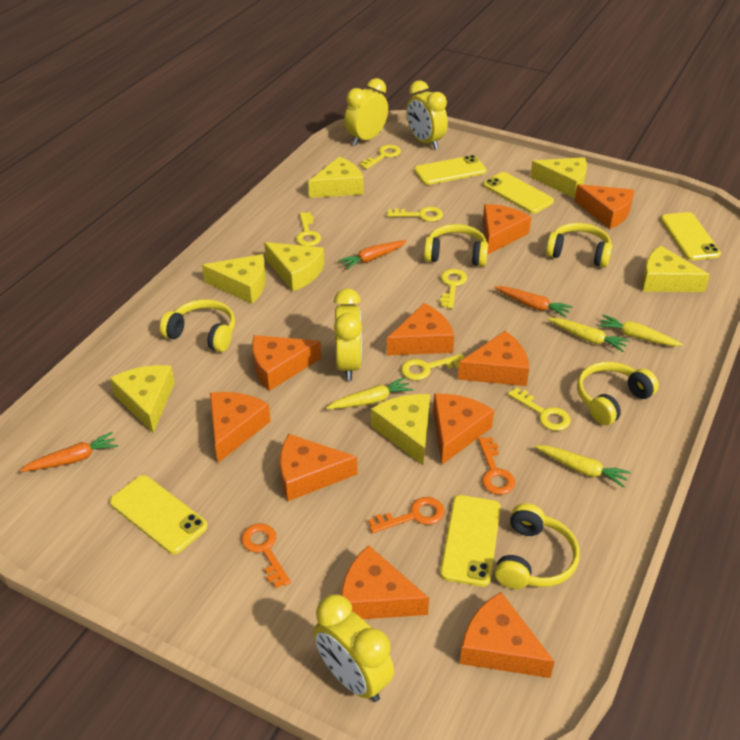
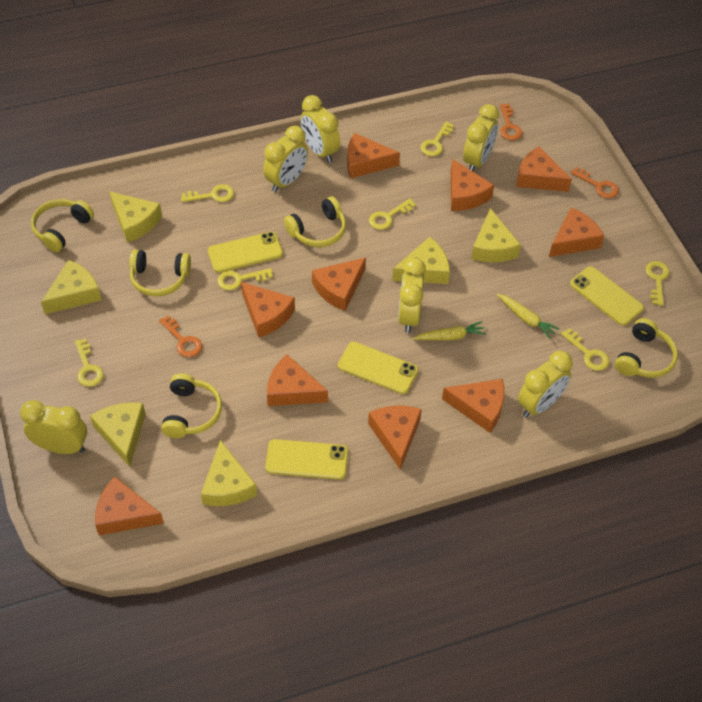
orange carrot: 3 -> 0
yellow carrot: 4 -> 2
yellow cheese: 7 -> 6
yellow clock: 4 -> 6
yellow key: 6 -> 7
yellow phone: 5 -> 4

